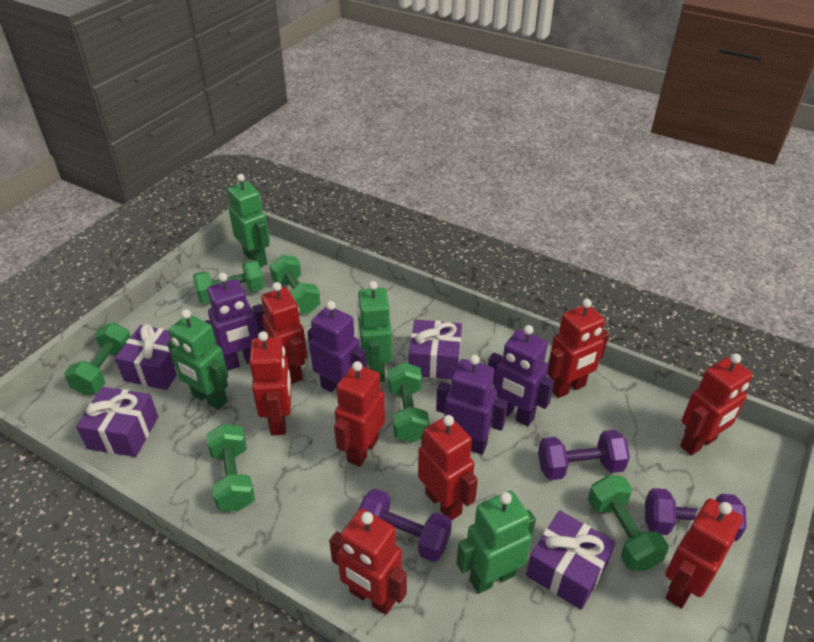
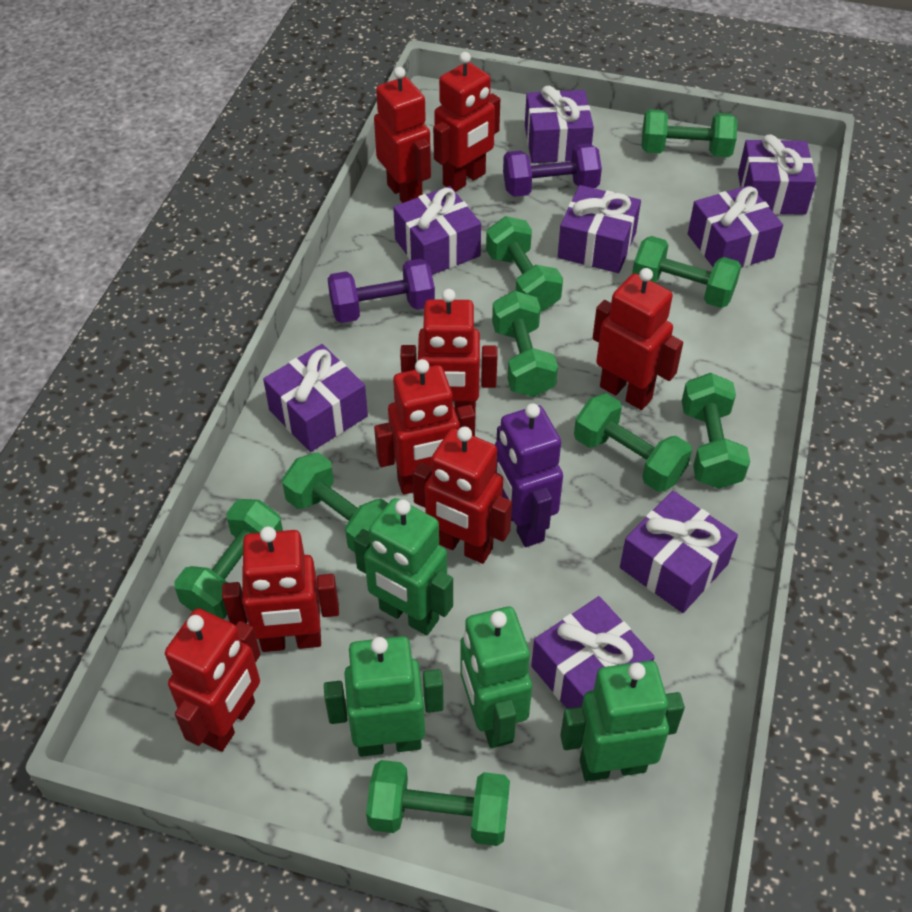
green dumbbell: 6 -> 9
purple dumbbell: 3 -> 2
purple gift: 4 -> 8
purple robot: 4 -> 1

